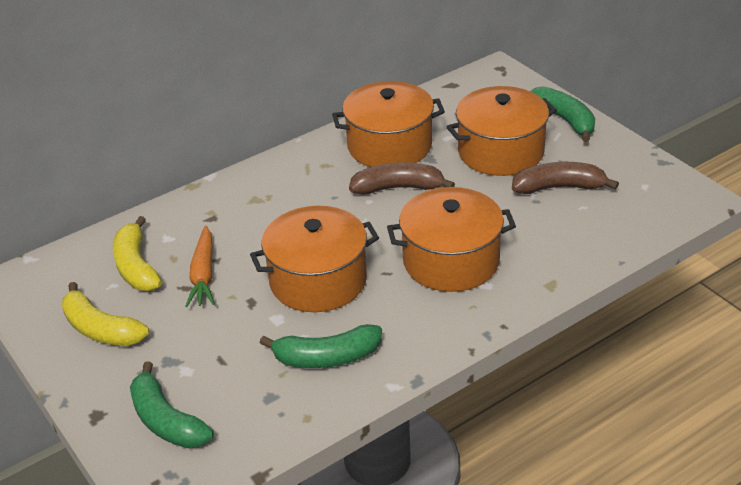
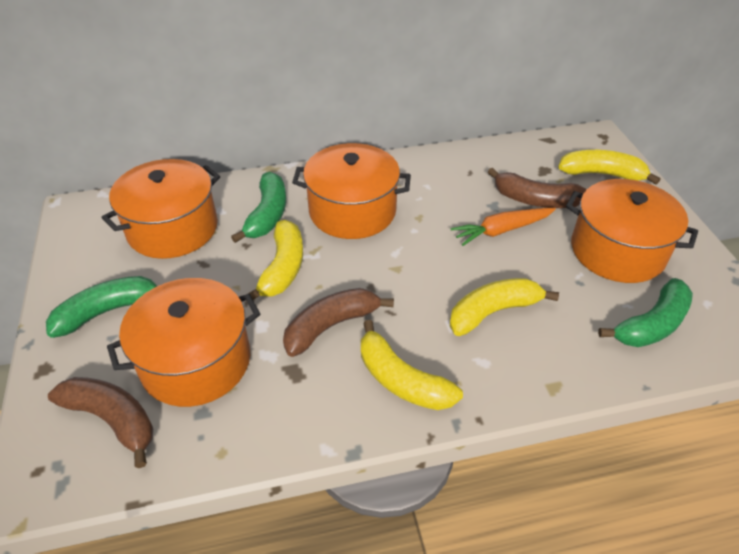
brown banana: 2 -> 3
yellow banana: 2 -> 4

